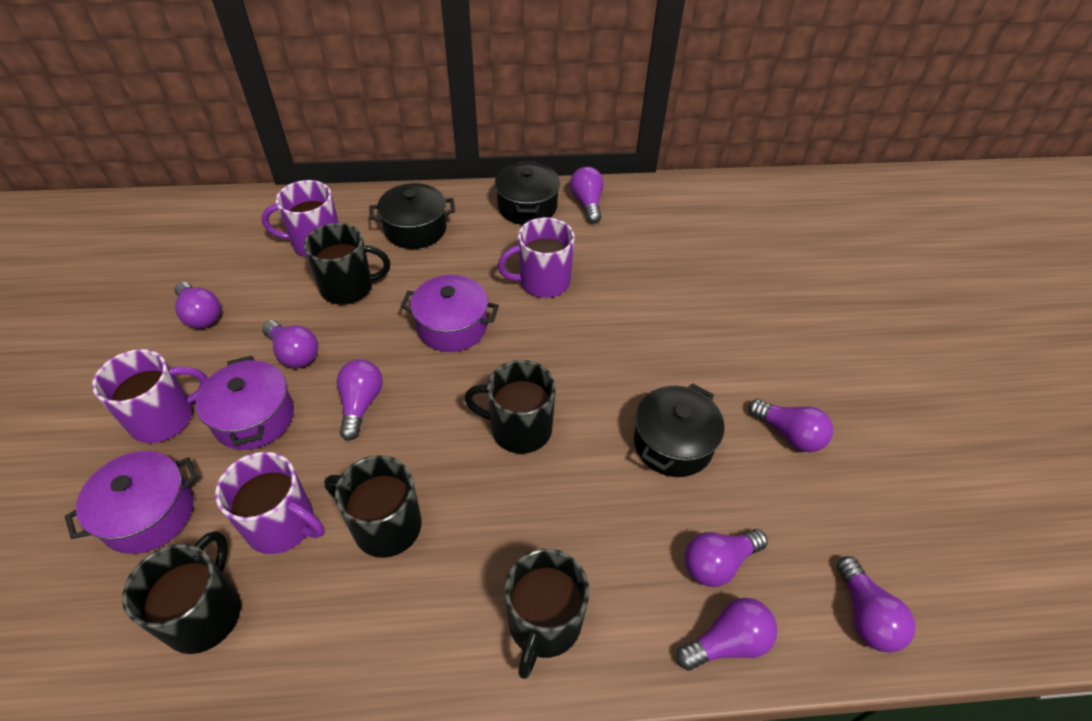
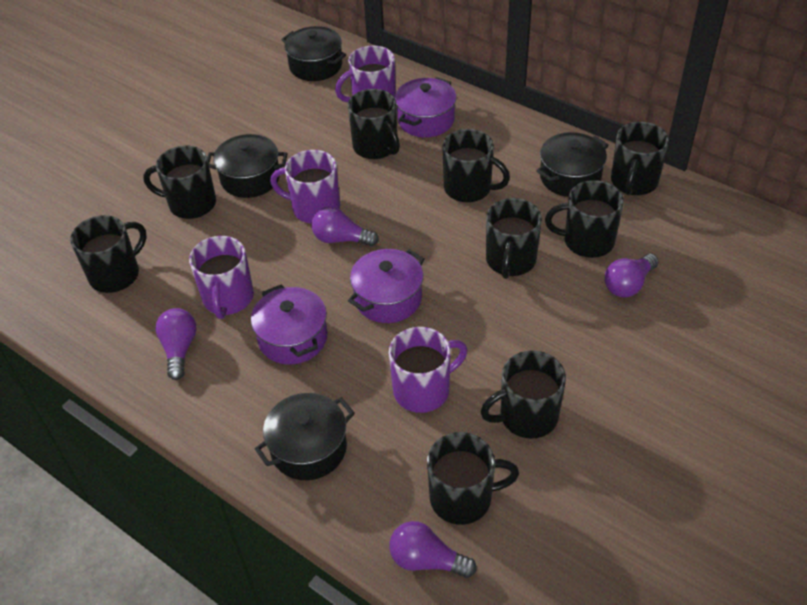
black mug: 5 -> 9
black pot: 3 -> 4
purple light bulb: 8 -> 4

